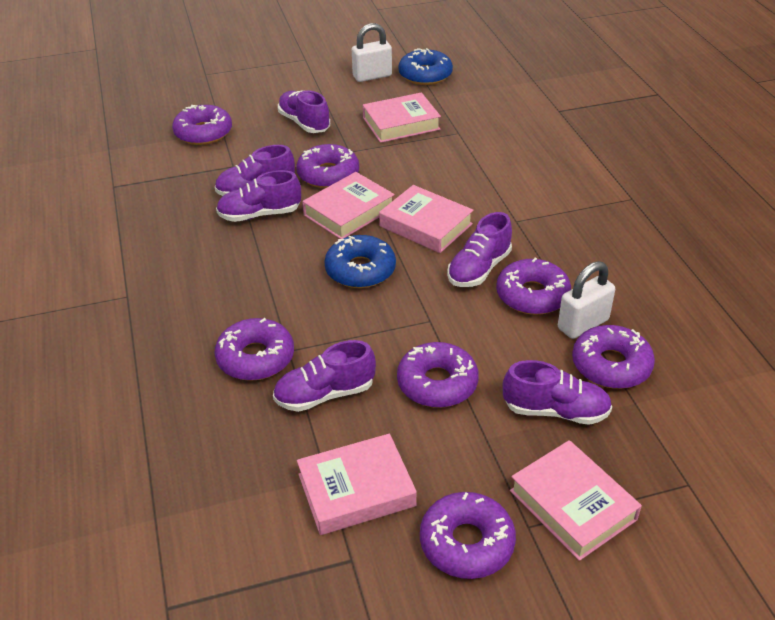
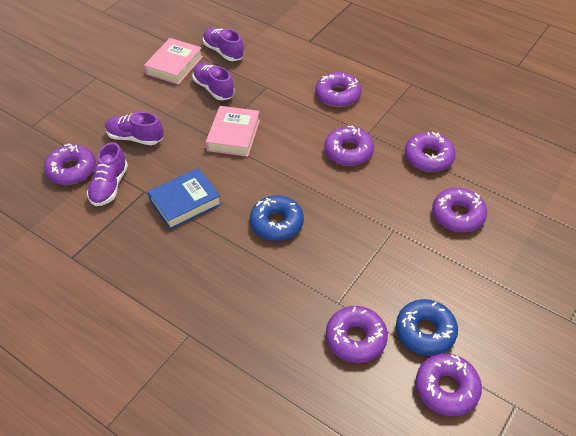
blue book: 0 -> 1
pink book: 5 -> 2
purple shoe: 6 -> 4
white padlock: 2 -> 0

